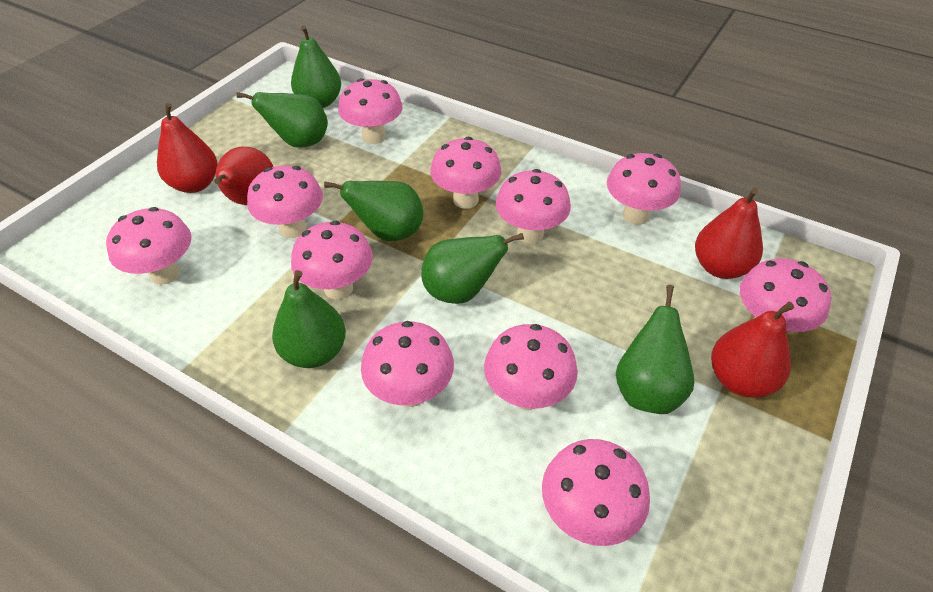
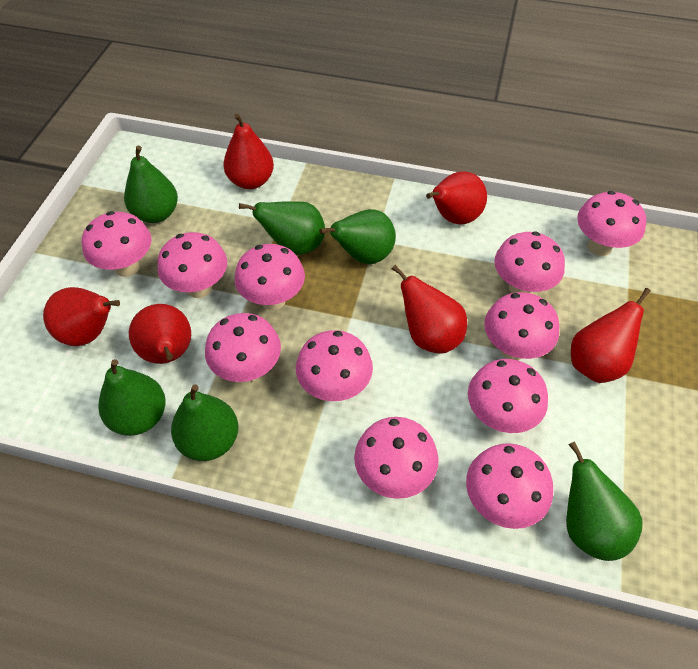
red pear: 4 -> 6

